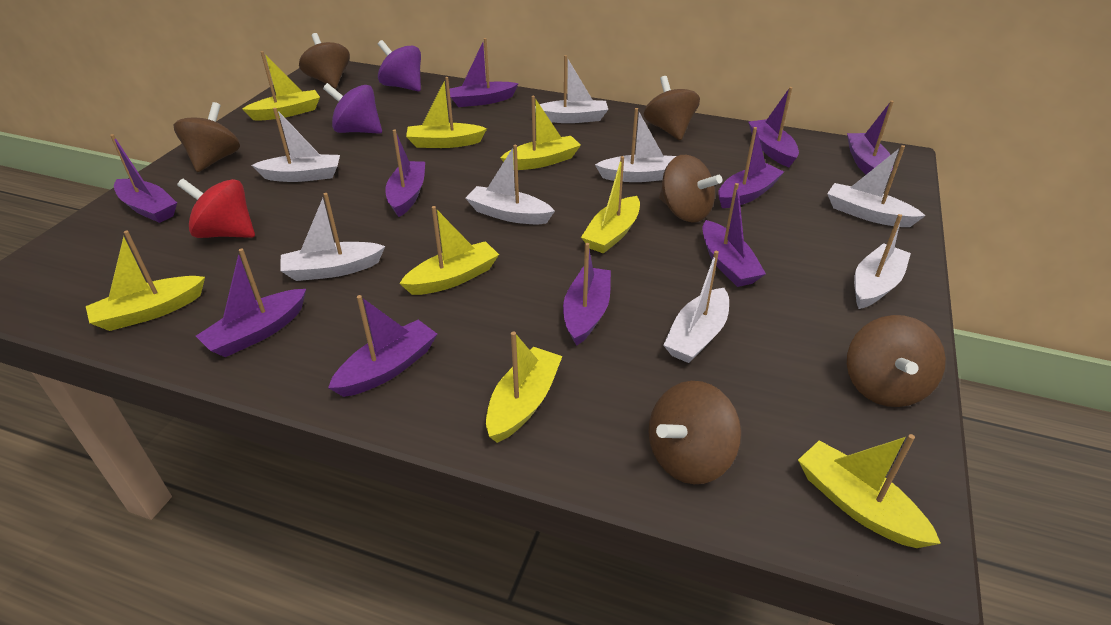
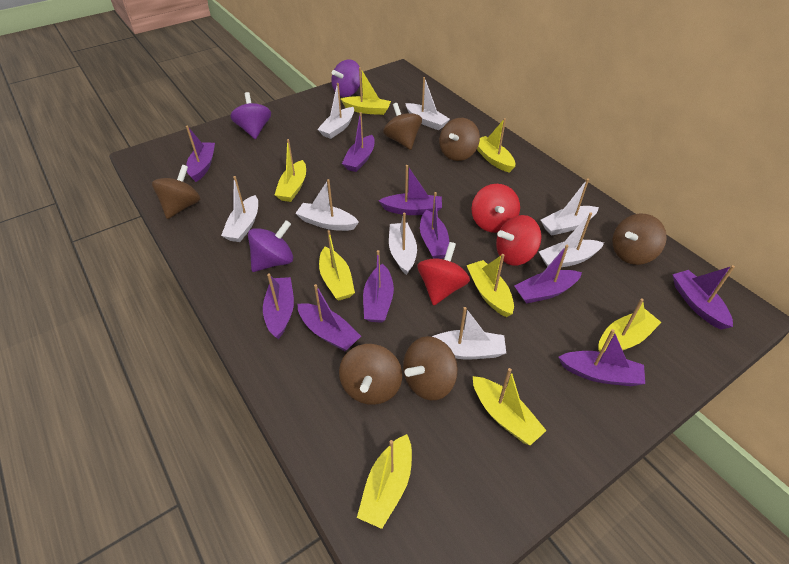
purple spinning top: 2 -> 3
red spinning top: 1 -> 3

